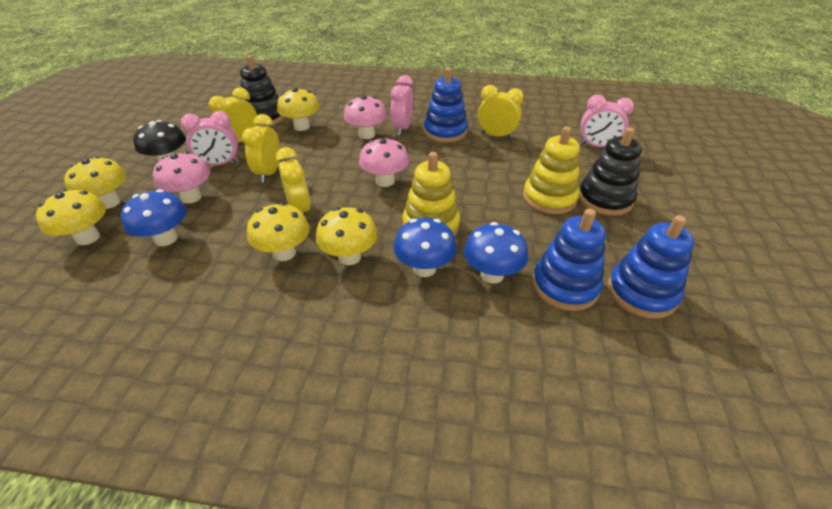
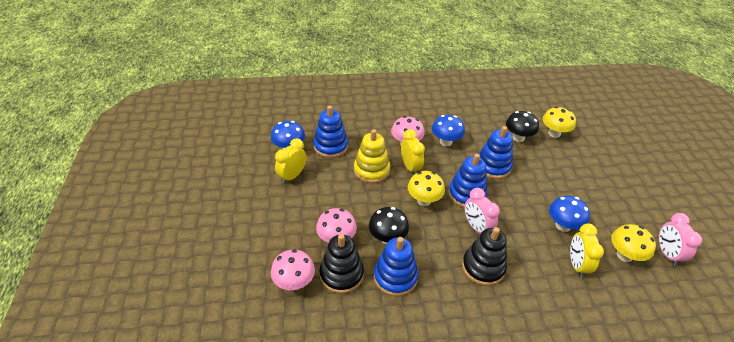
black mushroom: 1 -> 2
blue stacking toy: 3 -> 4
pink clock: 3 -> 2
yellow clock: 4 -> 3
yellow mushroom: 5 -> 3
yellow stacking toy: 2 -> 1

